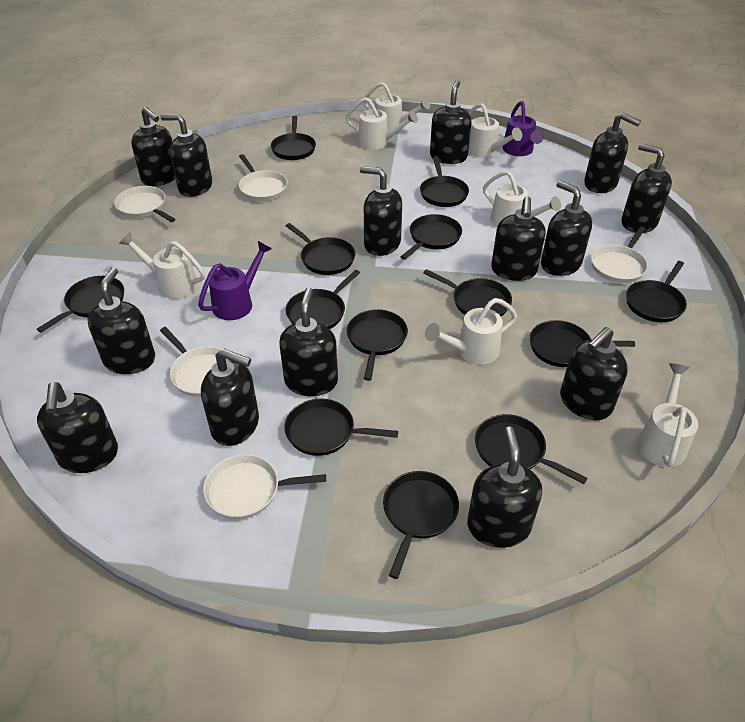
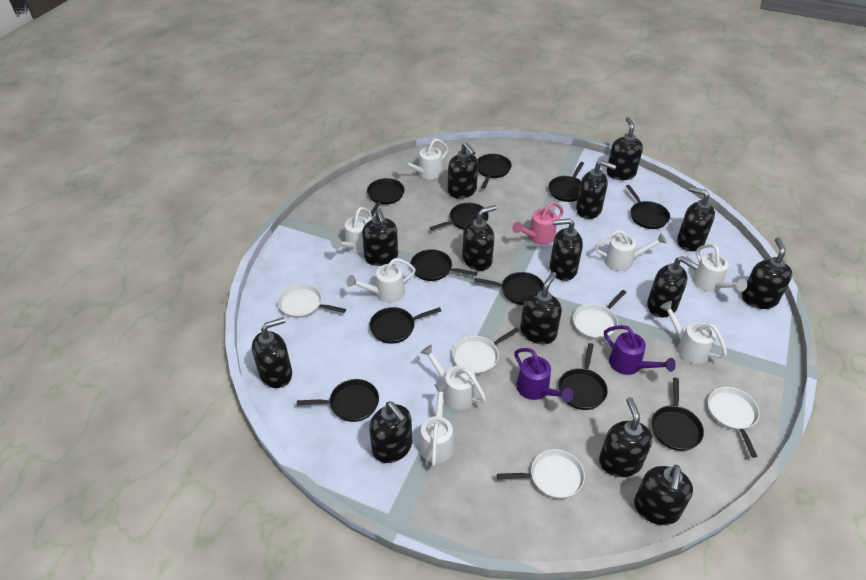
black pan: 13 -> 11
pink watering can: 0 -> 1
white watering can: 7 -> 8

